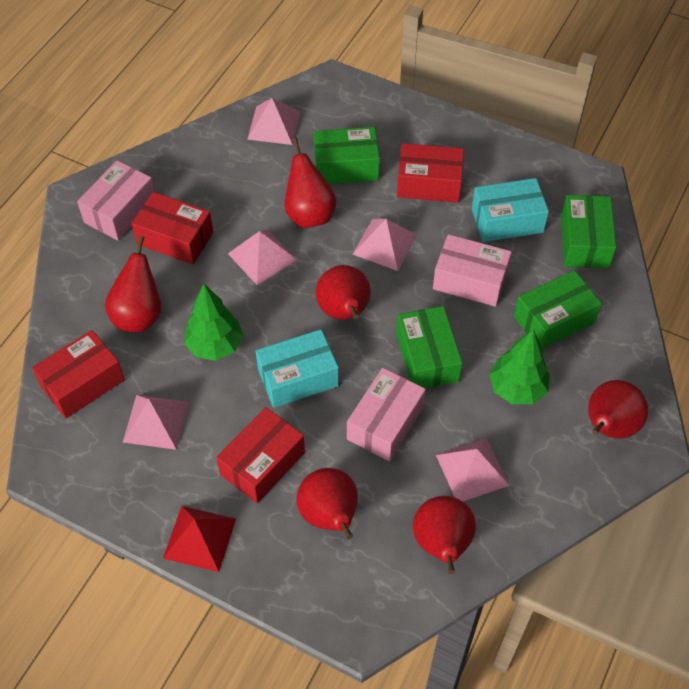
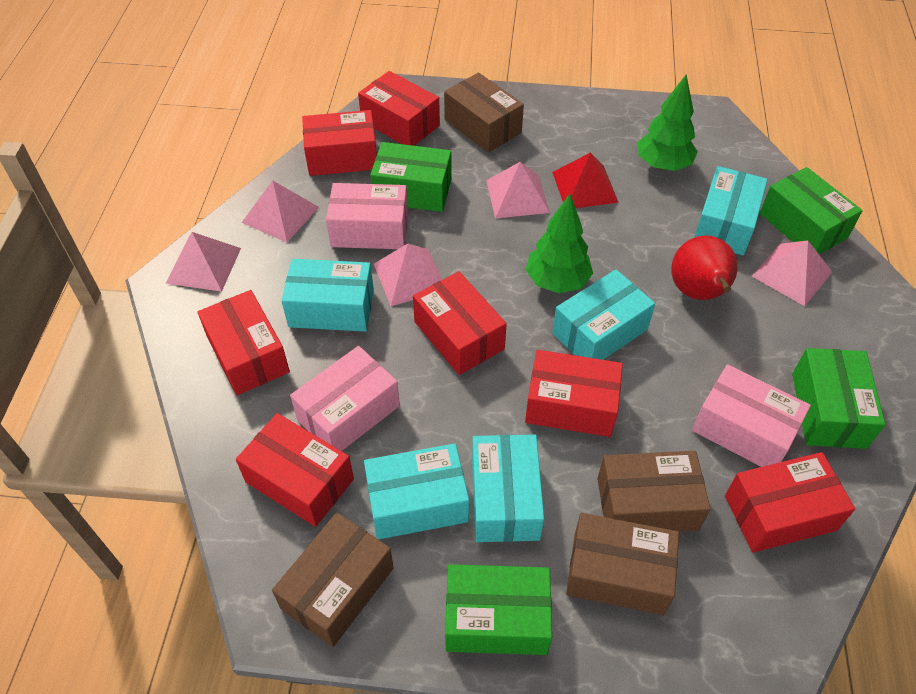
brown box: 0 -> 4
red box: 4 -> 7
red pear: 6 -> 1
turquoise box: 2 -> 5

